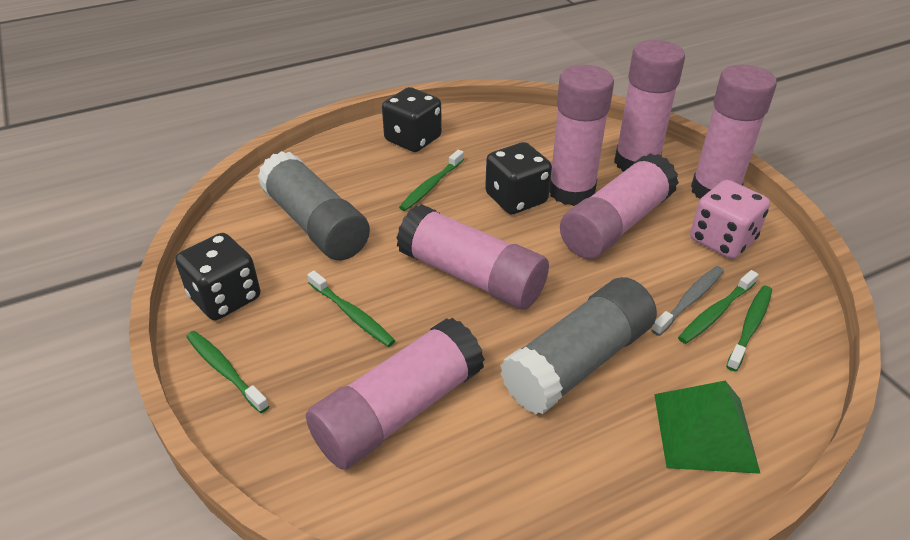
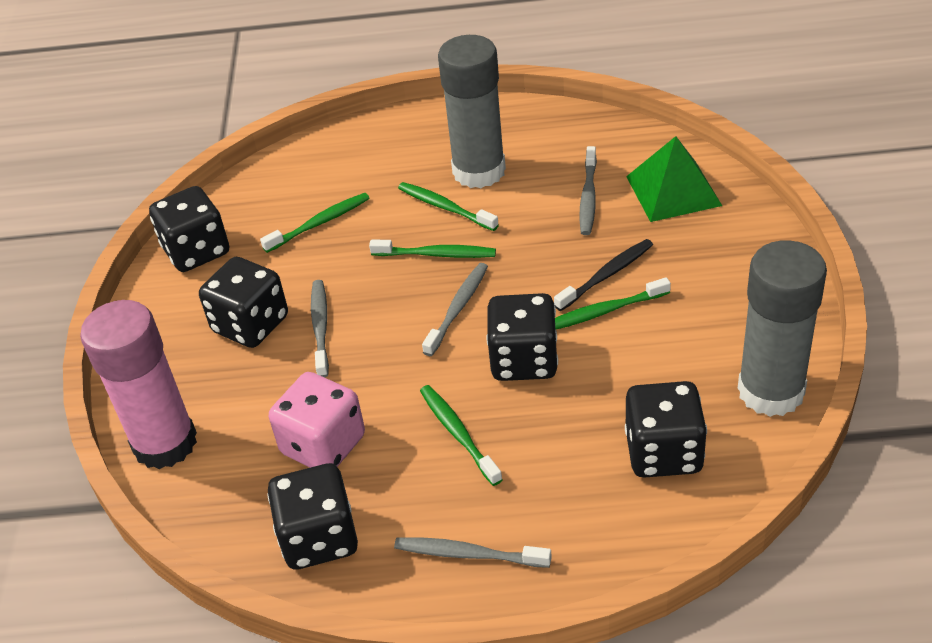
black dice: 3 -> 5
black toothbrush: 0 -> 1
grey toothbrush: 1 -> 4
pink glue stick: 6 -> 1

